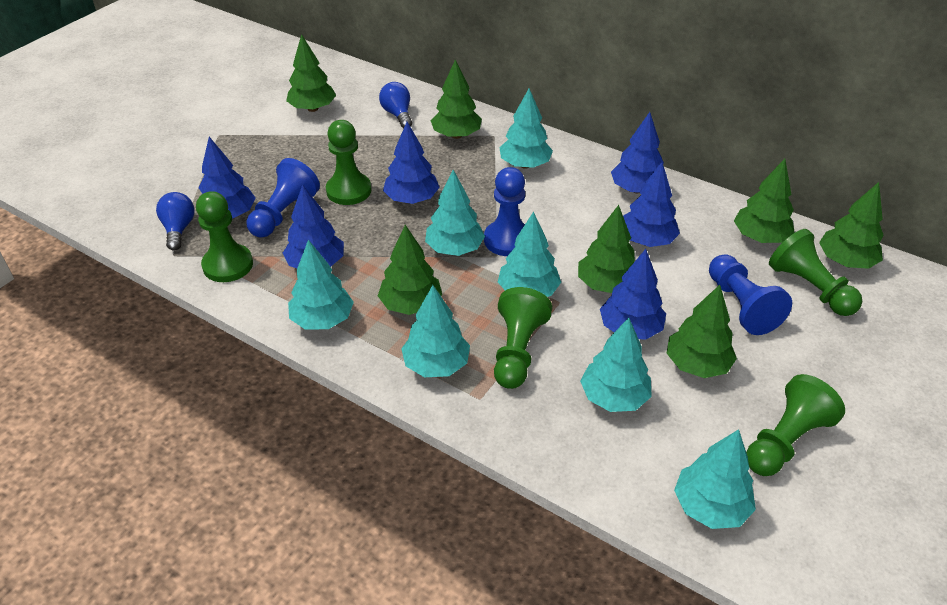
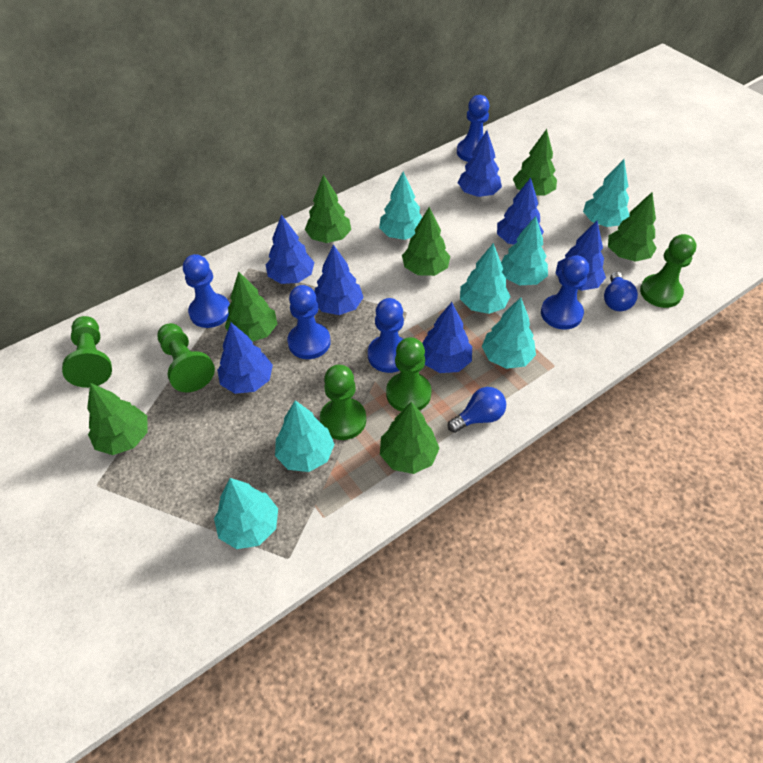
blue pawn: 3 -> 5
blue tree: 6 -> 7

